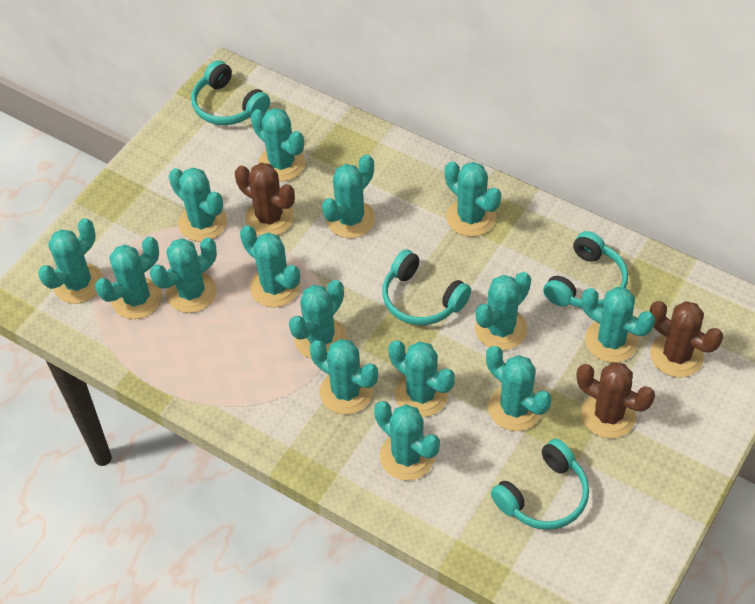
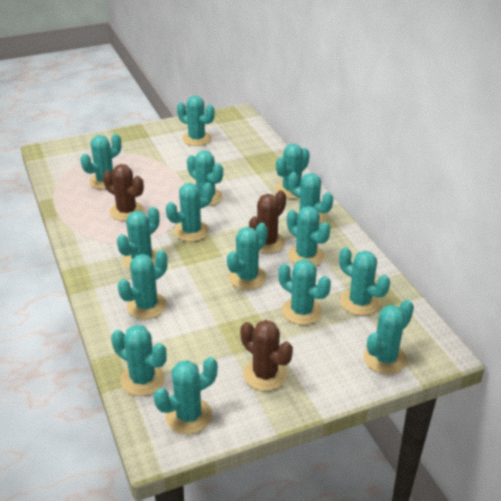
turquoise headphones: 4 -> 0

